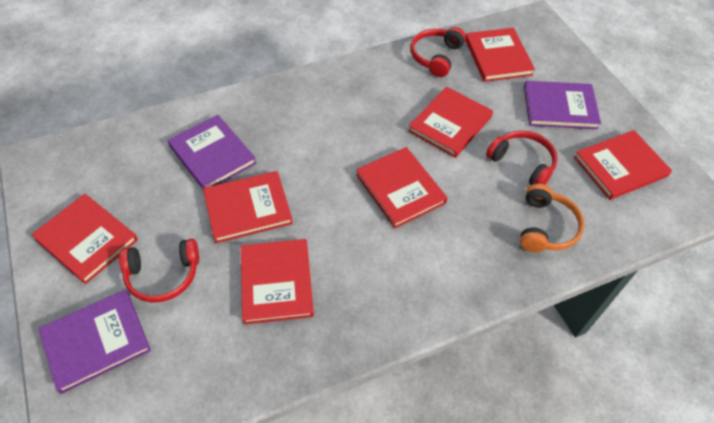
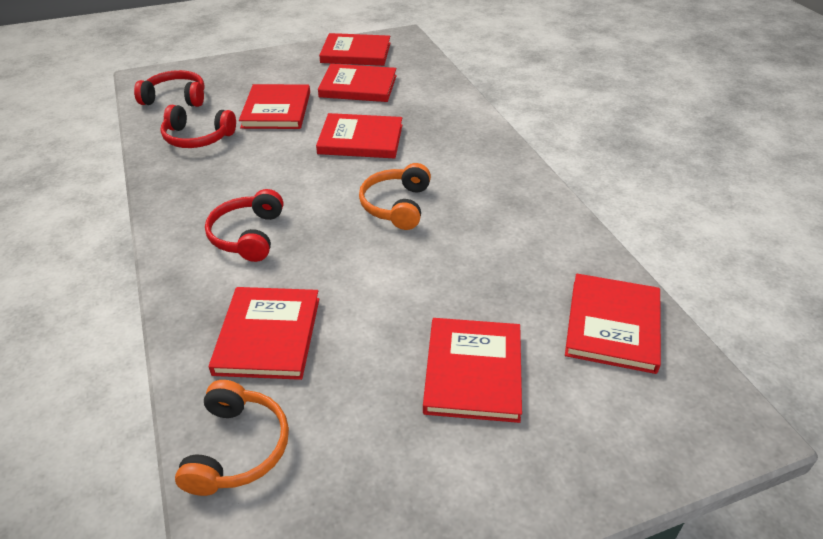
orange headphones: 1 -> 2
purple book: 3 -> 0

